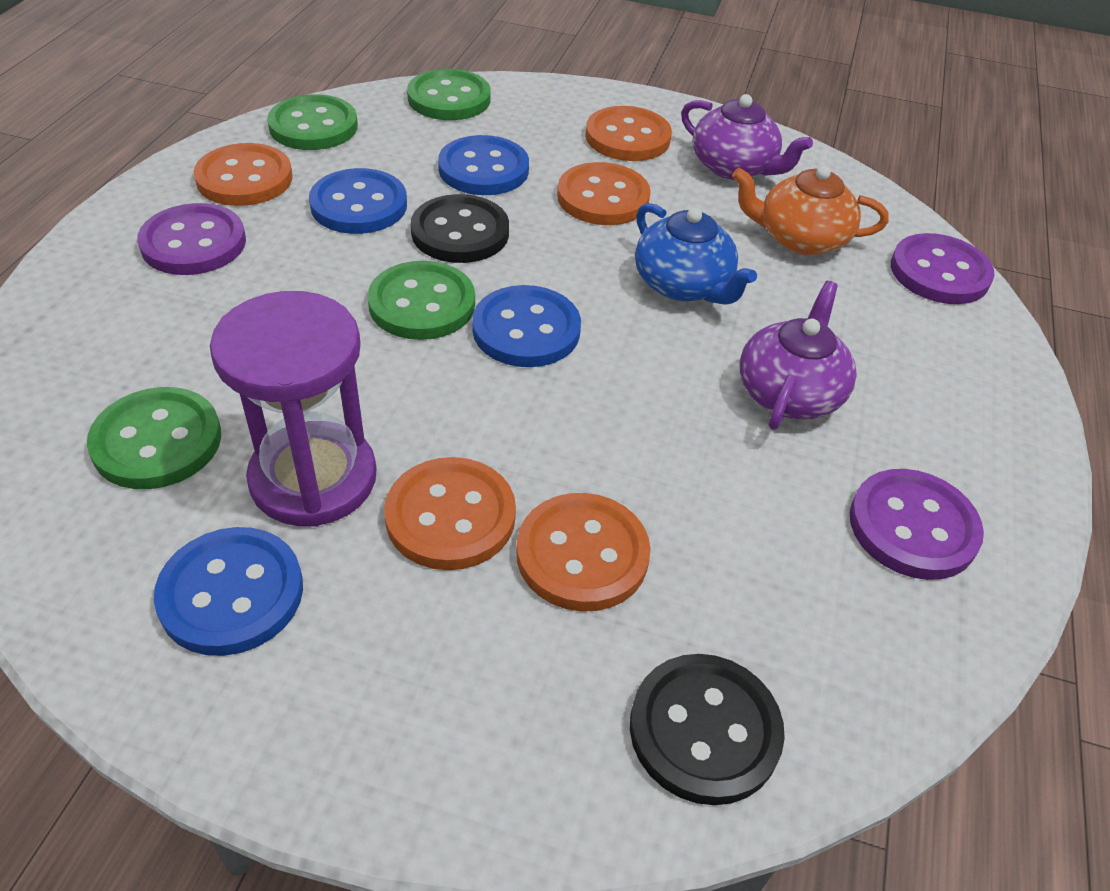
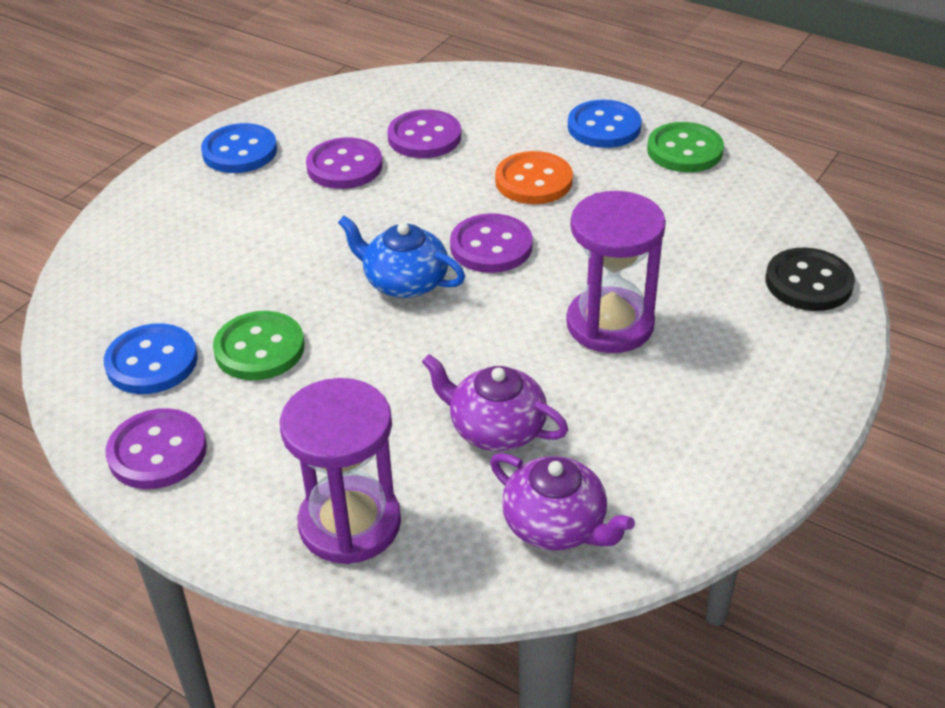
black button: 2 -> 1
blue button: 4 -> 3
green button: 4 -> 2
orange button: 5 -> 1
orange teapot: 1 -> 0
purple button: 3 -> 4
purple hourglass: 1 -> 2

